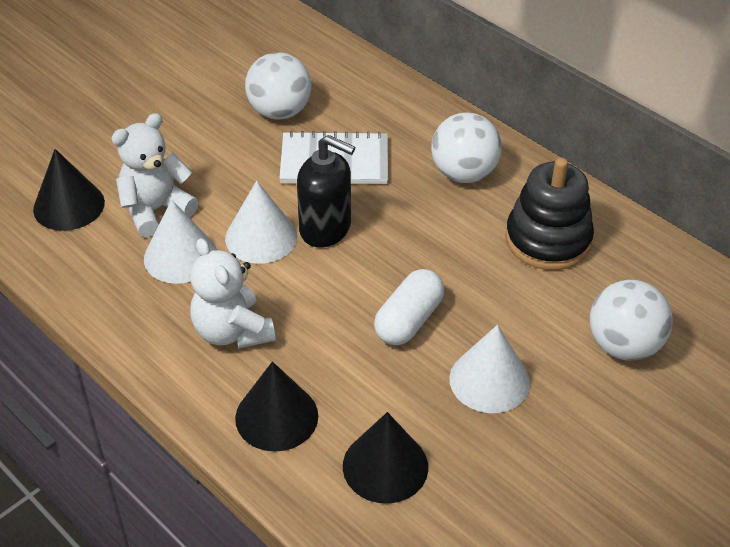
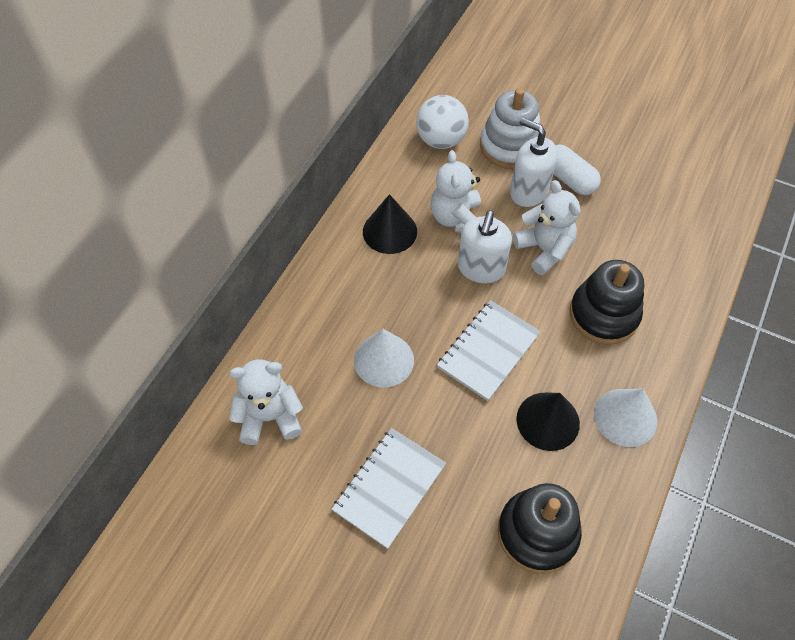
black cone: 3 -> 2
black soap dispenser: 1 -> 0
black stacking toy: 1 -> 2
white ball: 3 -> 1
white cone: 3 -> 2
white notebook: 1 -> 2
white soap dispenser: 0 -> 2
white stacking toy: 0 -> 1
white teddy bear: 2 -> 3

